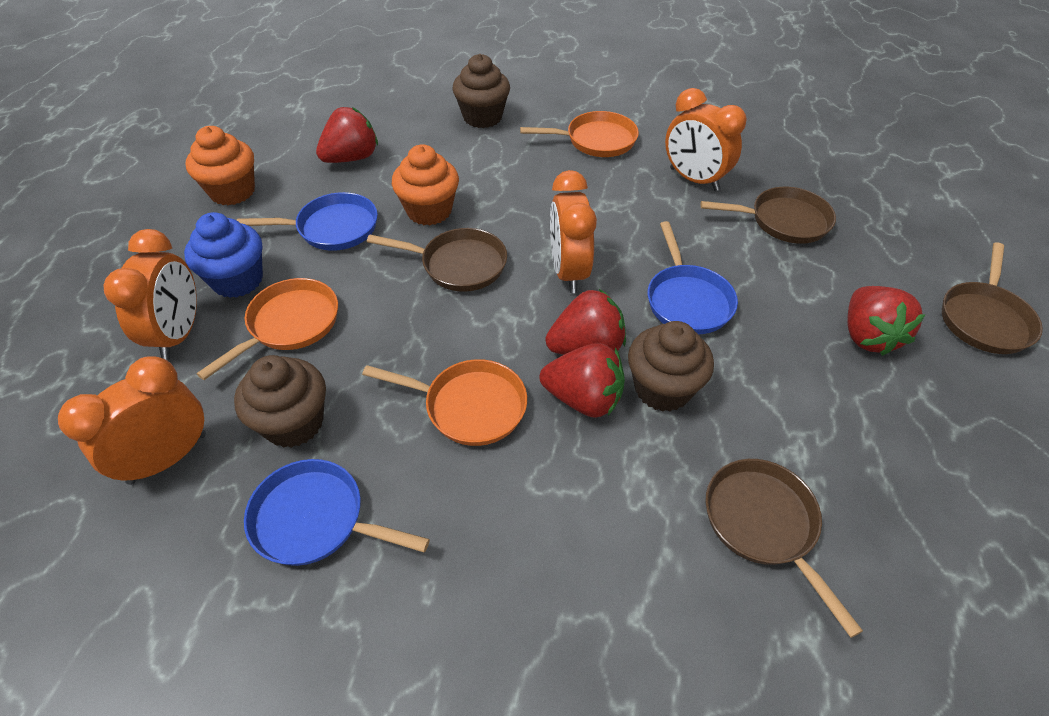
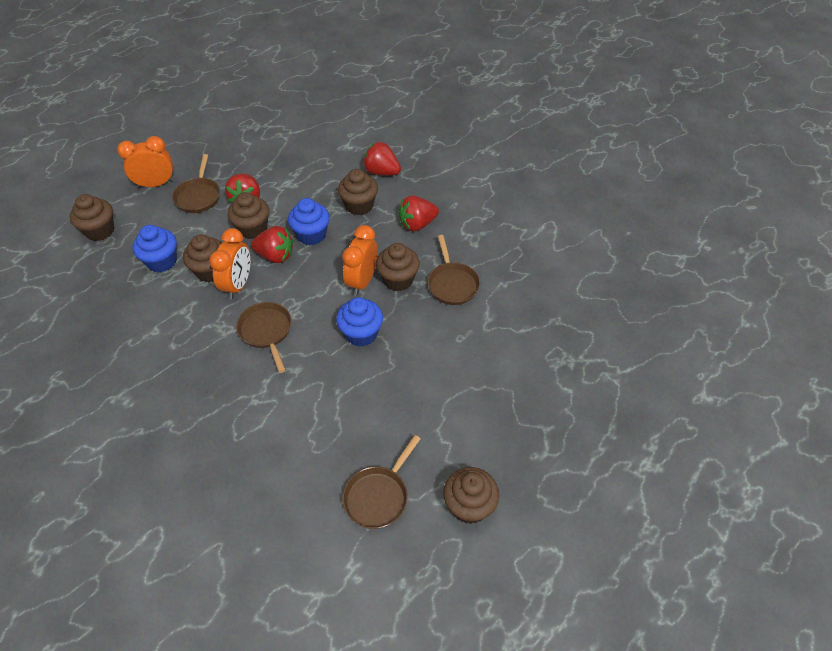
blue cupcake: 1 -> 3
blue pan: 3 -> 0
brown cupcake: 3 -> 6
orange clock: 4 -> 3
orange cupcake: 2 -> 0
orange pan: 3 -> 0

